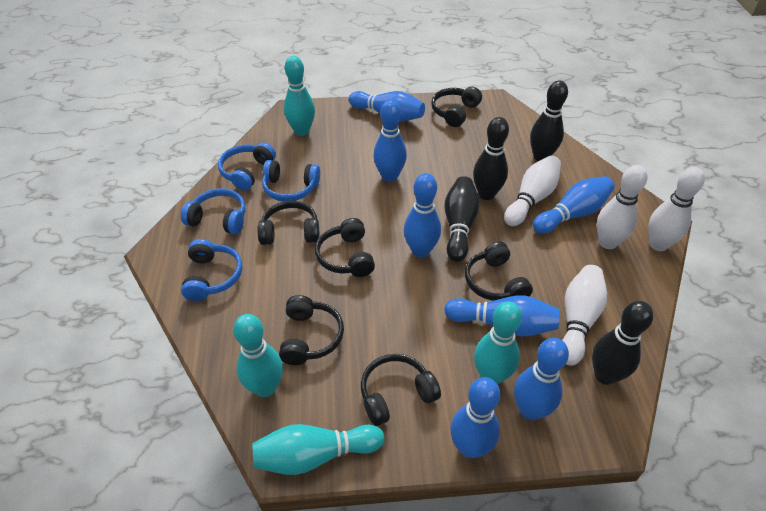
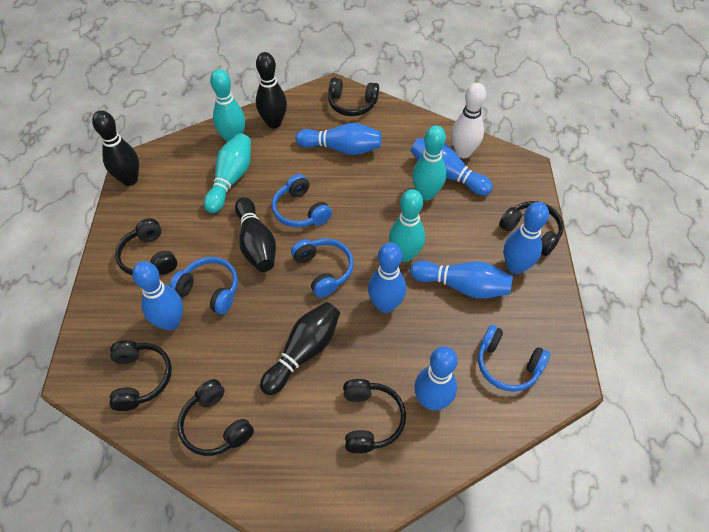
white bowling pin: 4 -> 1

